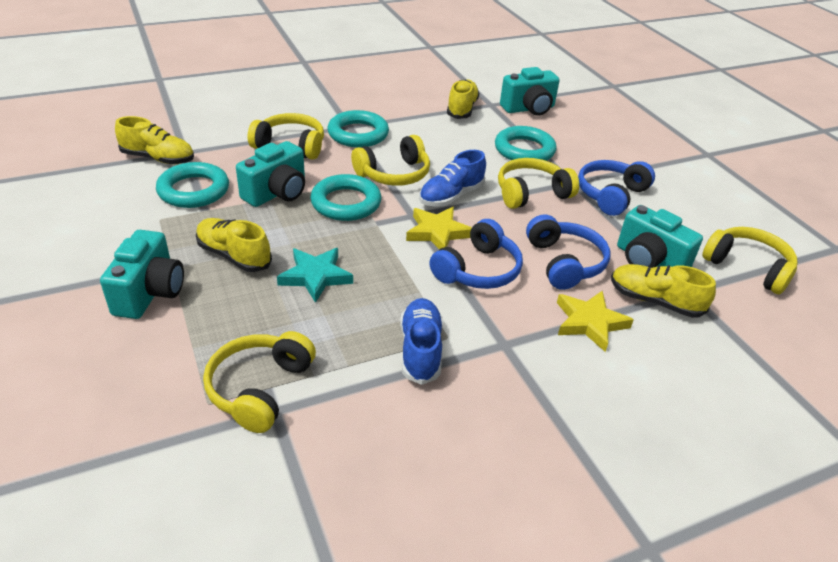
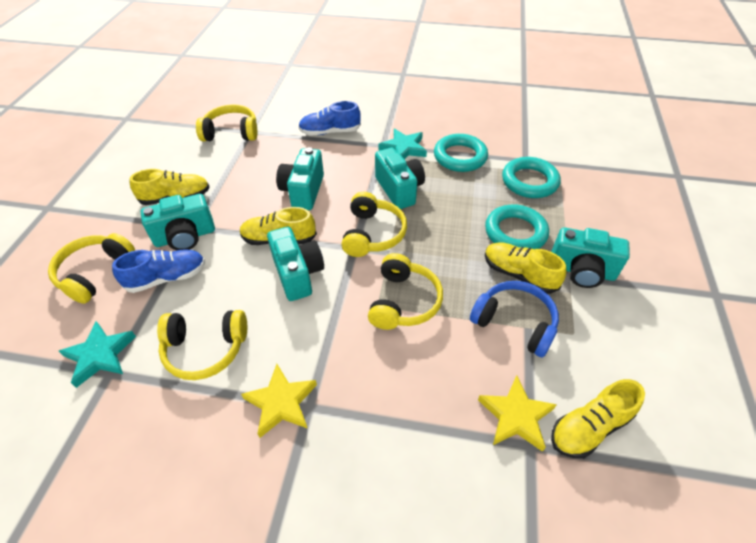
blue headphones: 3 -> 1
turquoise camera: 4 -> 5
turquoise ring: 4 -> 3
turquoise star: 1 -> 2

